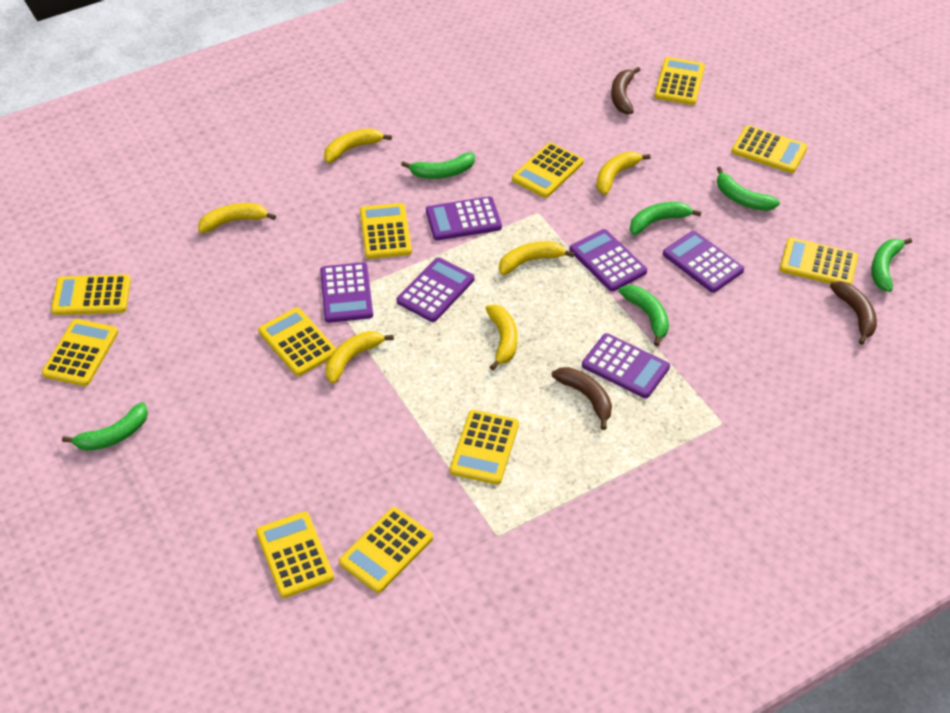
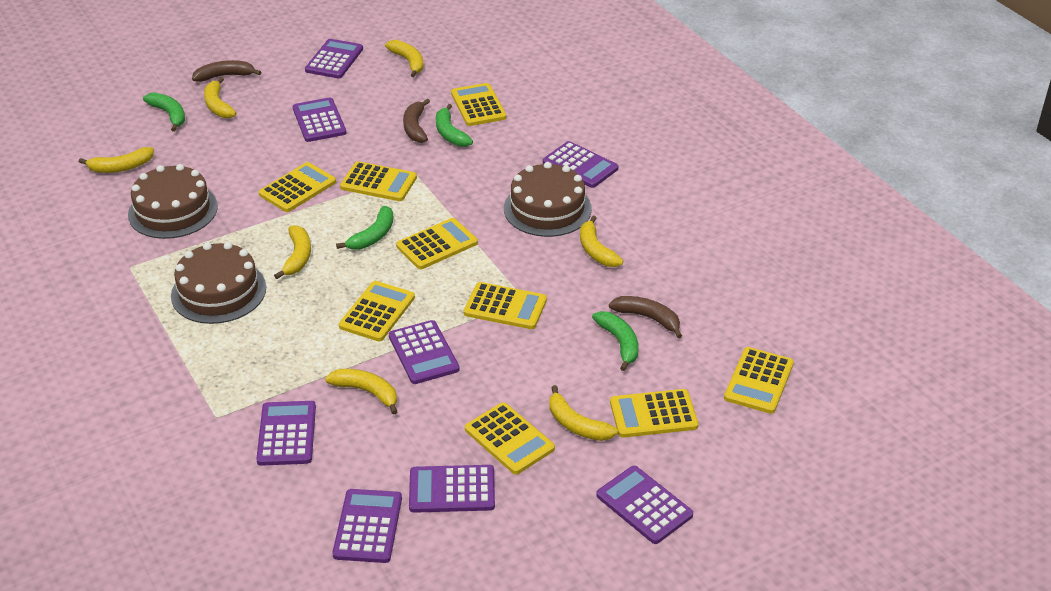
brown cake: 0 -> 3
green banana: 6 -> 4
purple calculator: 6 -> 8
yellow banana: 6 -> 7
yellow calculator: 11 -> 9

